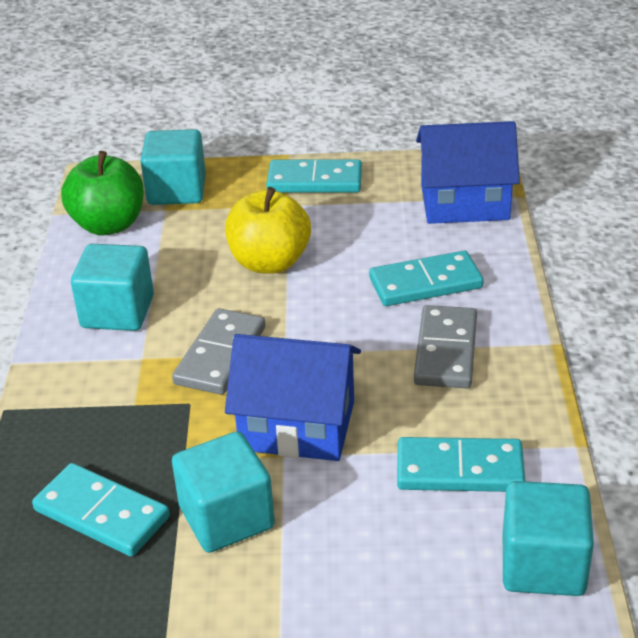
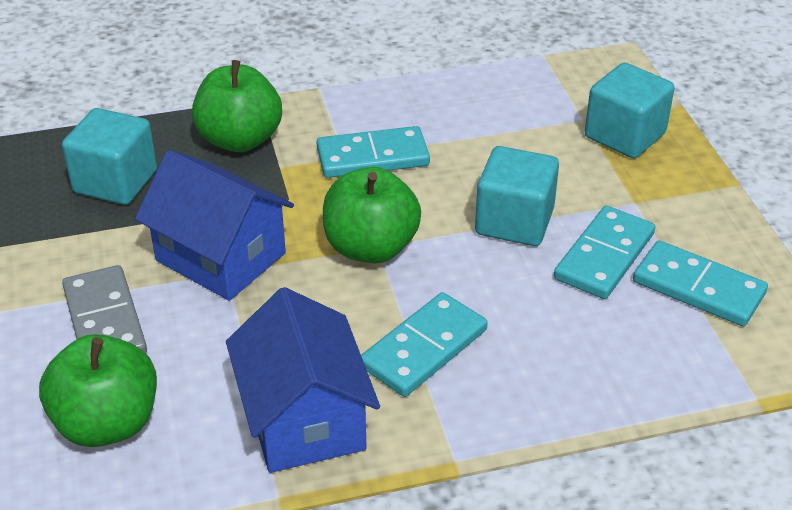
green apple: 1 -> 3
grey domino: 2 -> 1
turquoise cube: 4 -> 3
yellow apple: 1 -> 0

